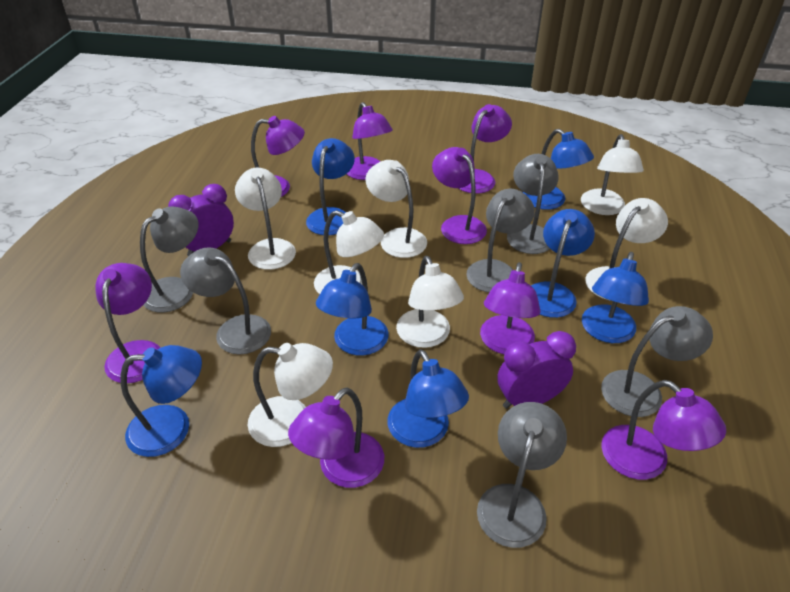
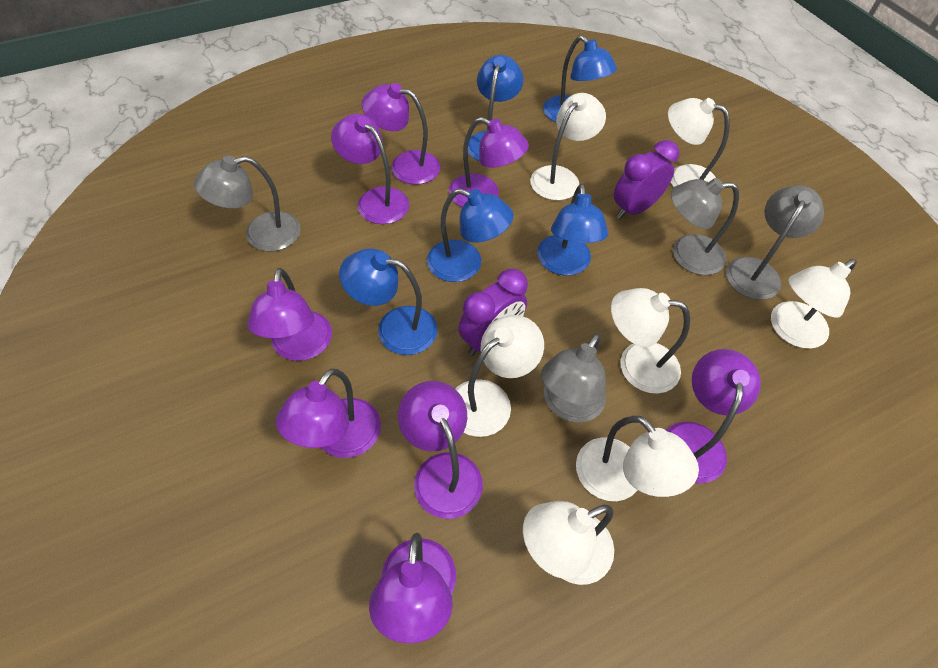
blue lamp: 7 -> 5
grey lamp: 6 -> 4

